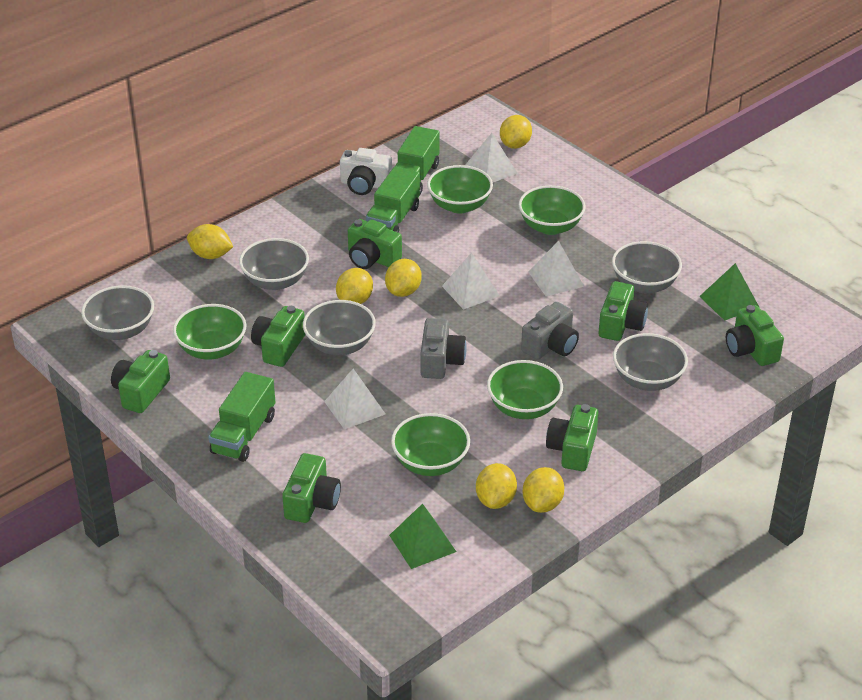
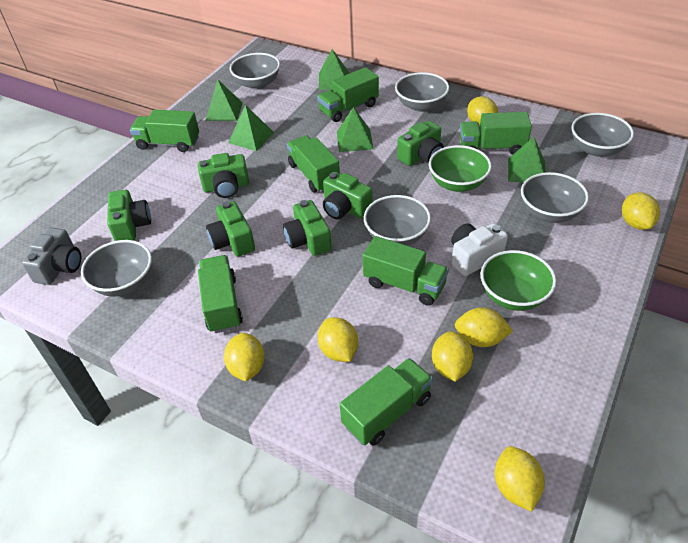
green bowl: 5 -> 2
green camera: 7 -> 6
green pyramid: 2 -> 5
green truck: 3 -> 7
grey bowl: 5 -> 6
grey camera: 2 -> 1
white pyramid: 4 -> 0
yellow lemon: 6 -> 7

